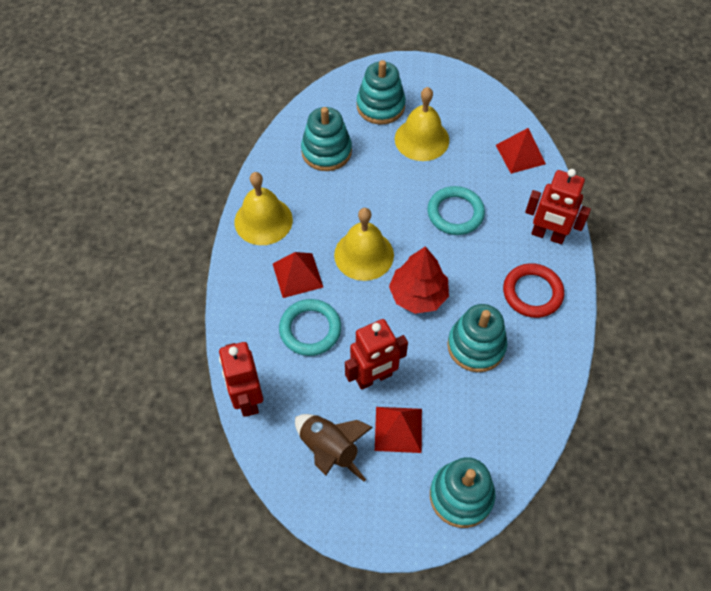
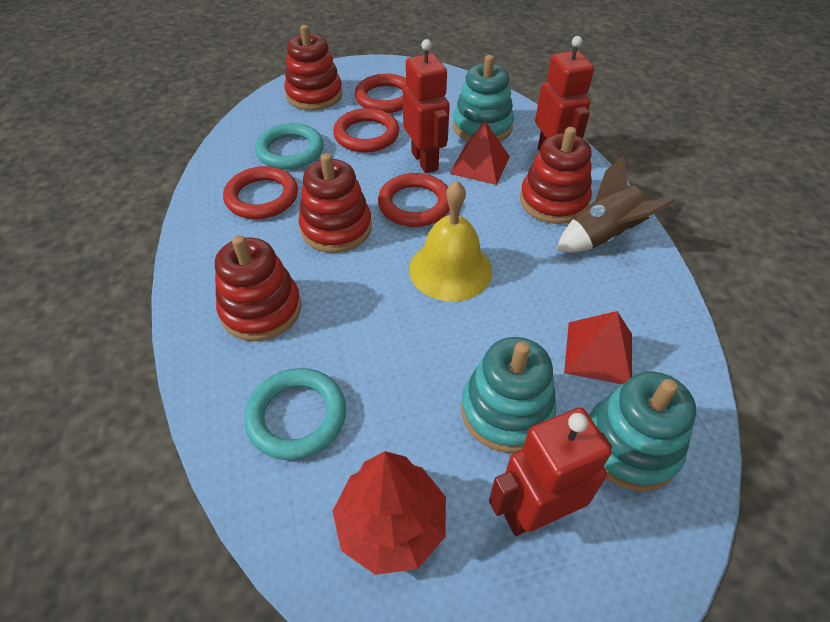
red pyramid: 3 -> 2
red ring: 1 -> 4
red stacking toy: 0 -> 4
turquoise stacking toy: 4 -> 3
yellow bell: 3 -> 1

